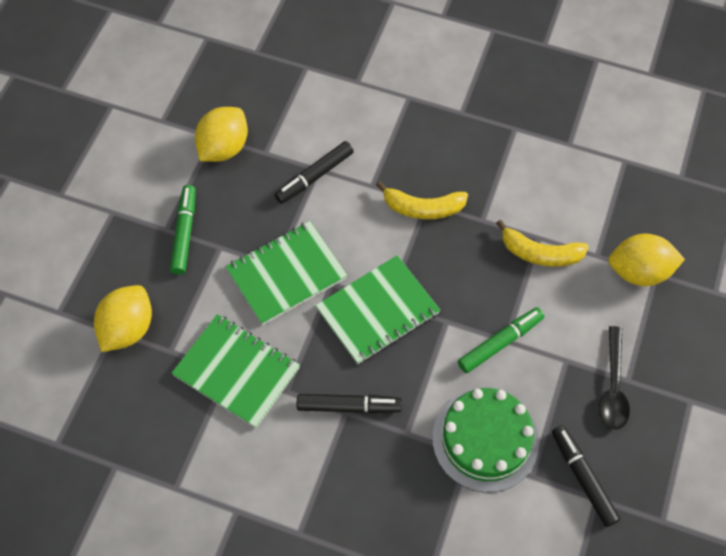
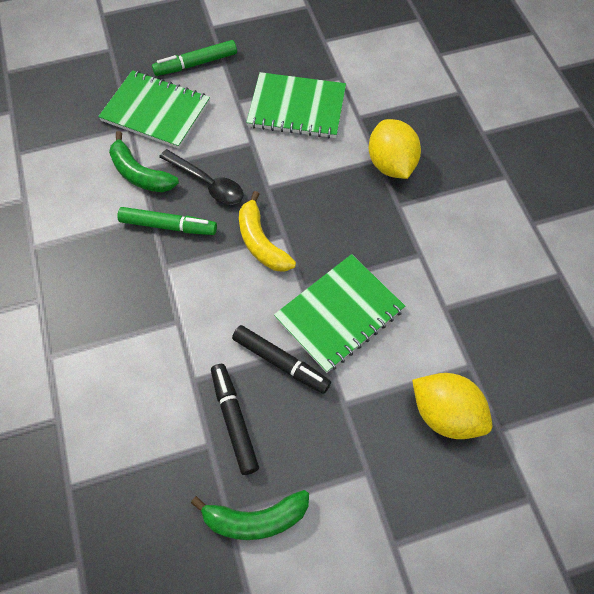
black marker: 3 -> 2
green banana: 0 -> 2
green cake: 1 -> 0
yellow banana: 2 -> 1
yellow lemon: 3 -> 2

